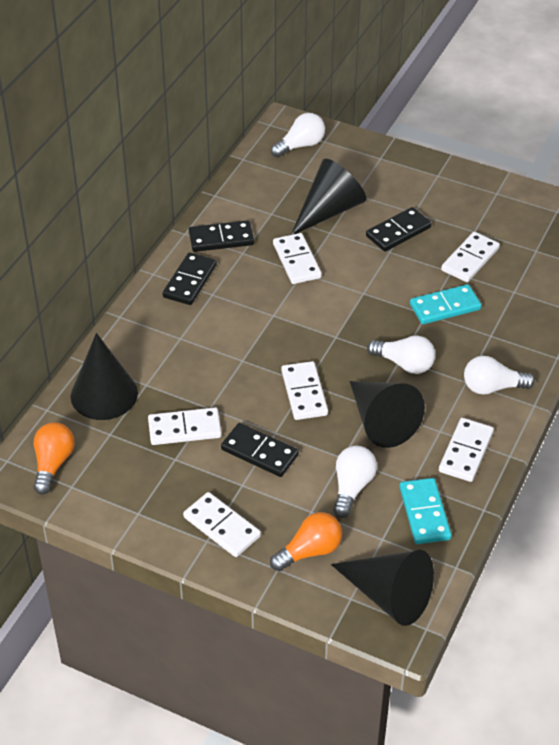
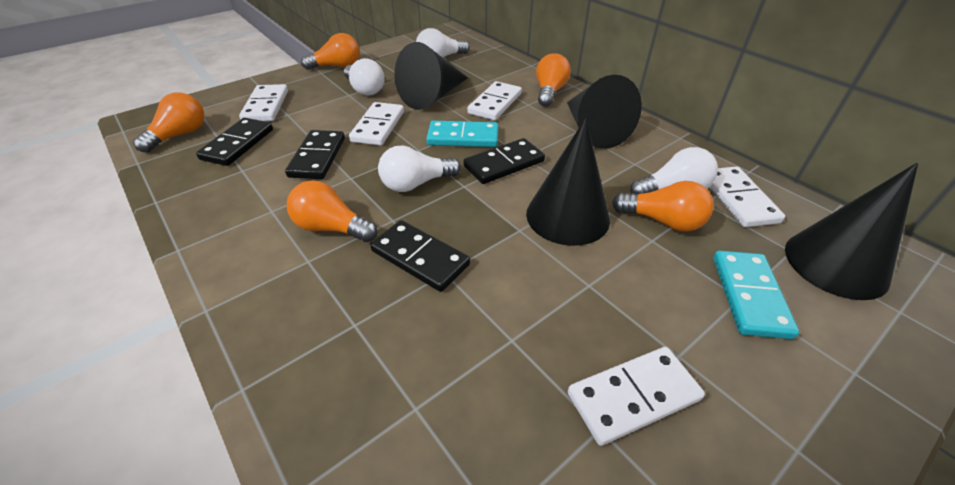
orange light bulb: 2 -> 5
white domino: 6 -> 5

